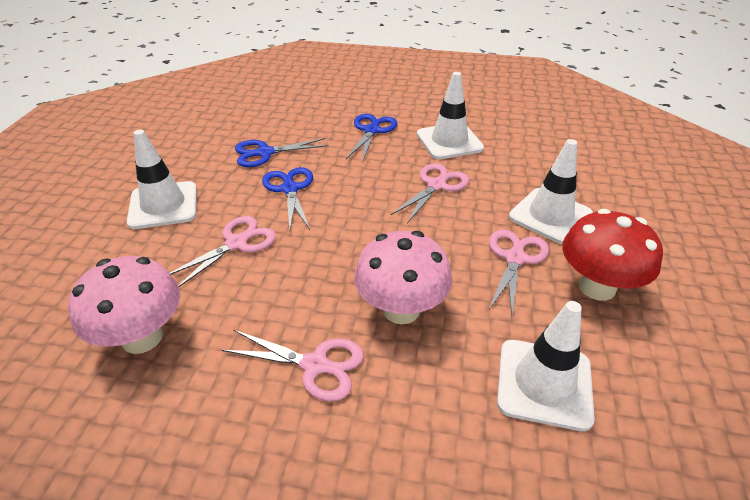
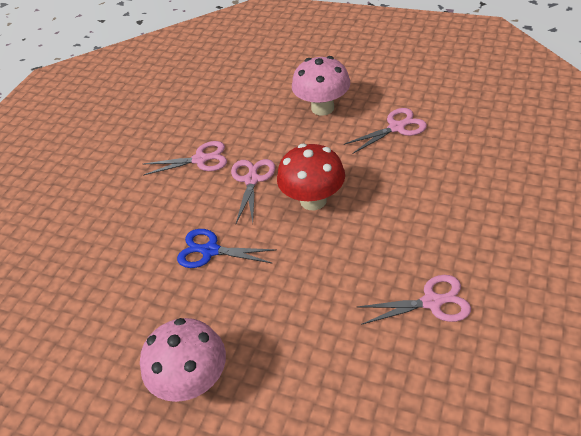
blue scissors: 3 -> 1
white traffic cone: 4 -> 0

